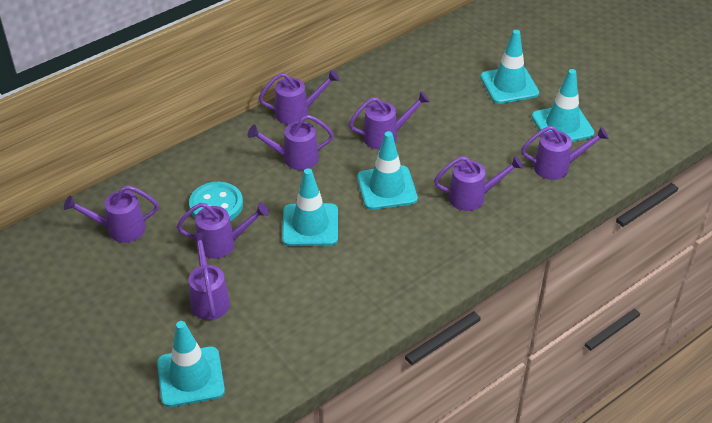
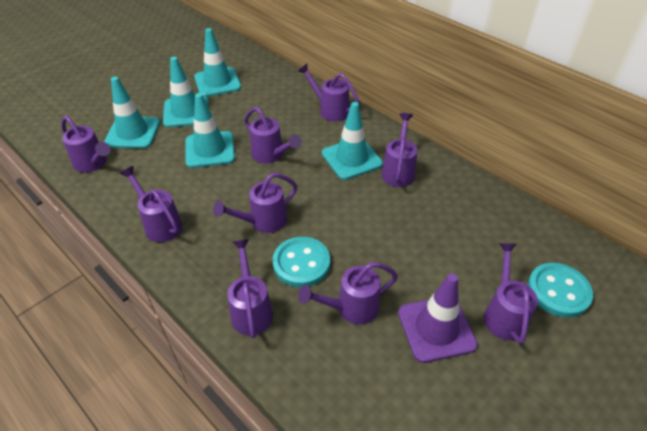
purple traffic cone: 0 -> 1
purple watering can: 8 -> 9
turquoise button: 1 -> 2

